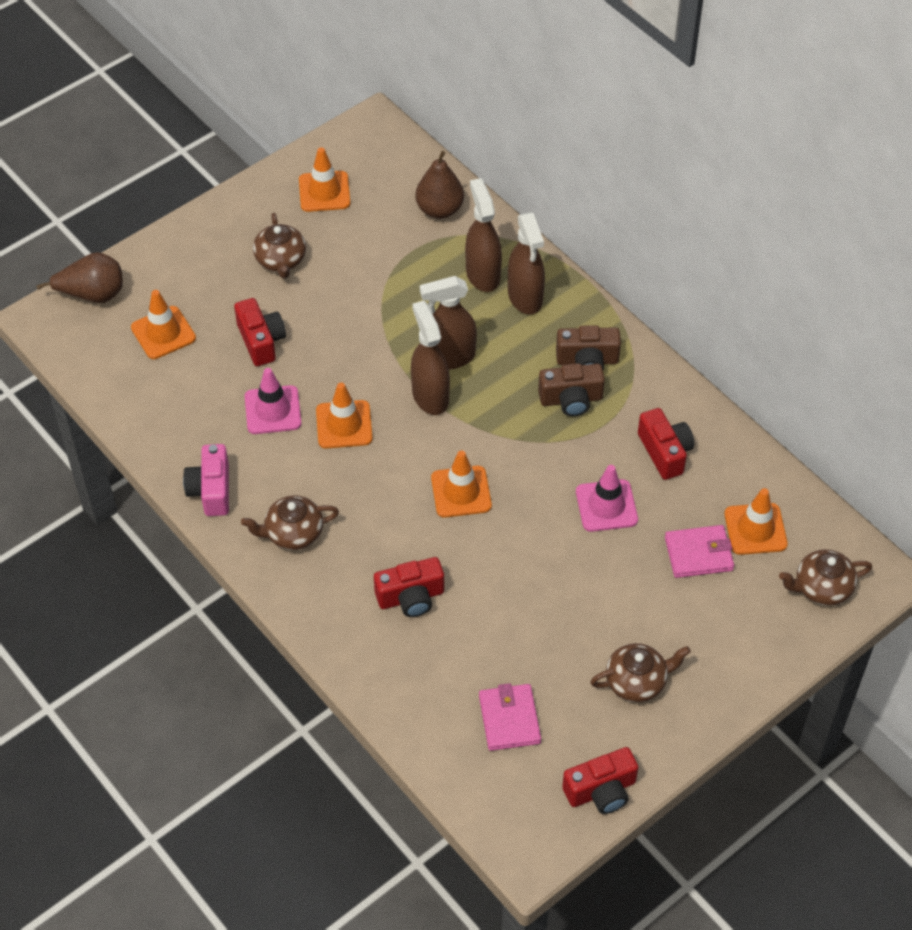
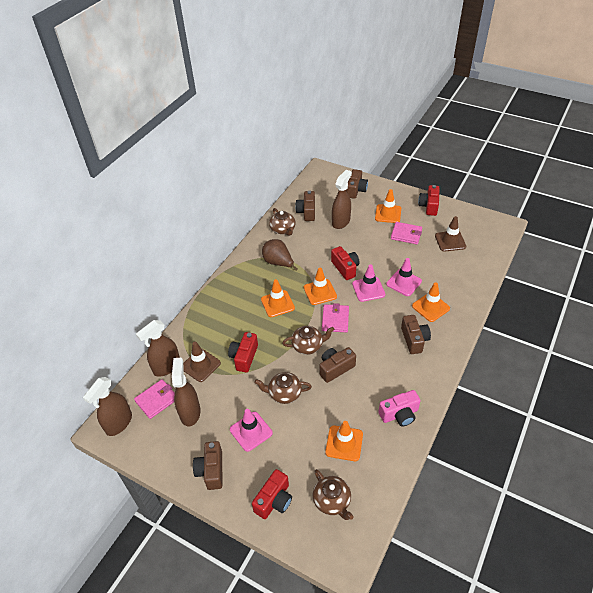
brown camera: 2 -> 5
brown pear: 2 -> 1
brown traffic cone: 0 -> 2
pink traffic cone: 2 -> 3
pink wallet: 2 -> 3

